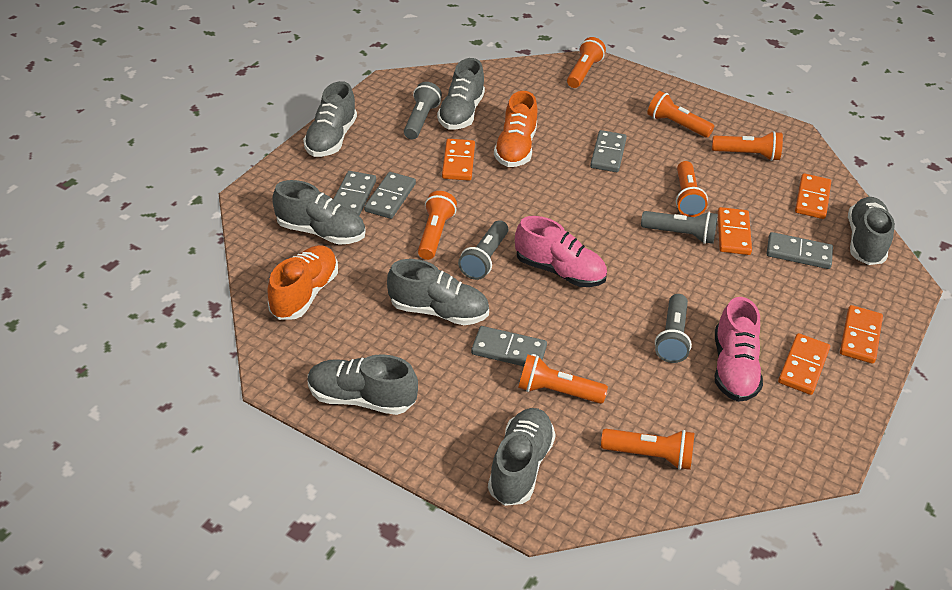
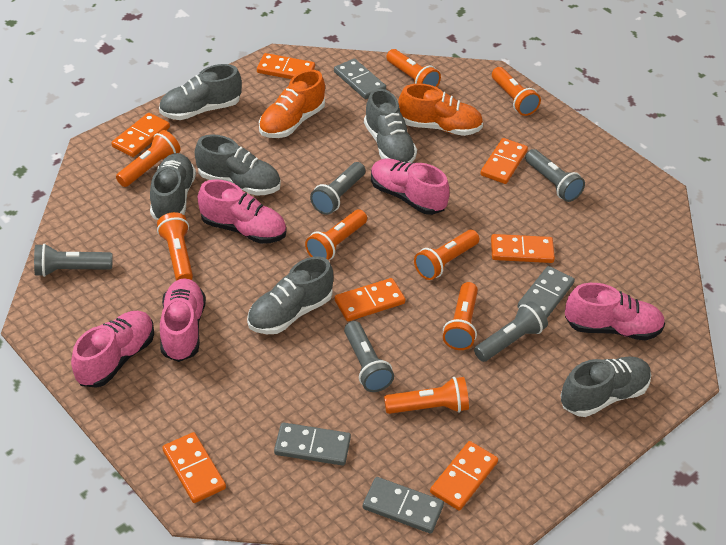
grey domino: 5 -> 4
grey flashlight: 4 -> 5
grey shoe: 7 -> 6
orange domino: 5 -> 7
orange flashlight: 7 -> 8
pink shoe: 2 -> 5

